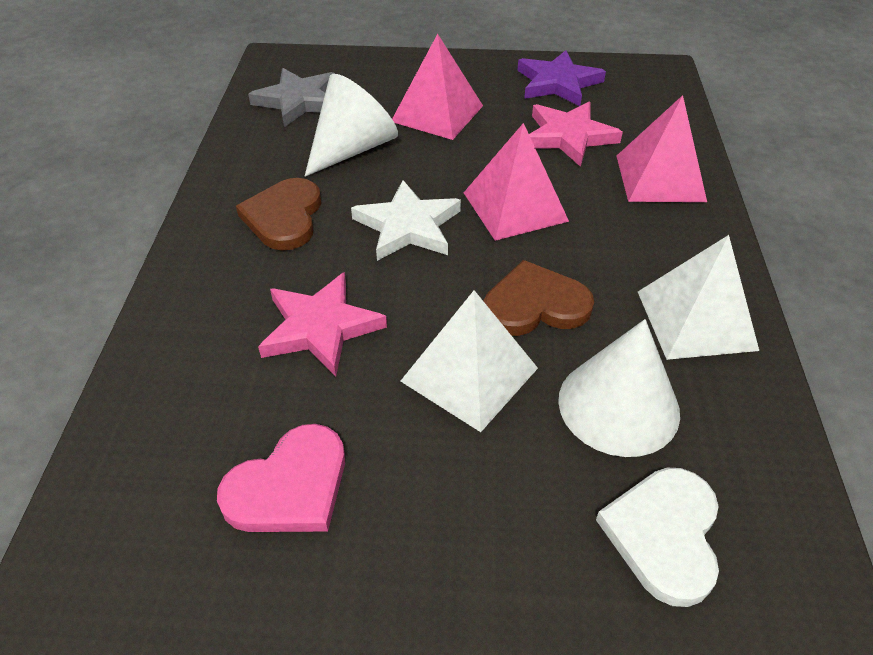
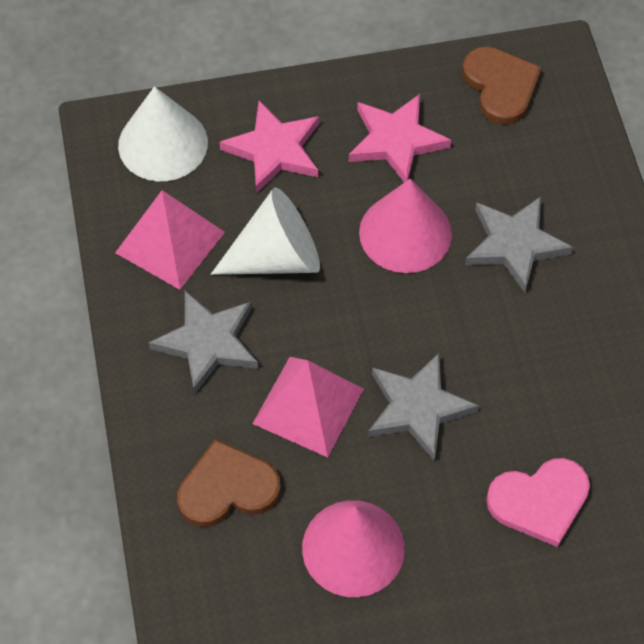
grey star: 1 -> 3
pink cone: 0 -> 2
pink pyramid: 3 -> 2
purple star: 1 -> 0
white heart: 1 -> 0
white pyramid: 2 -> 0
white star: 1 -> 0

